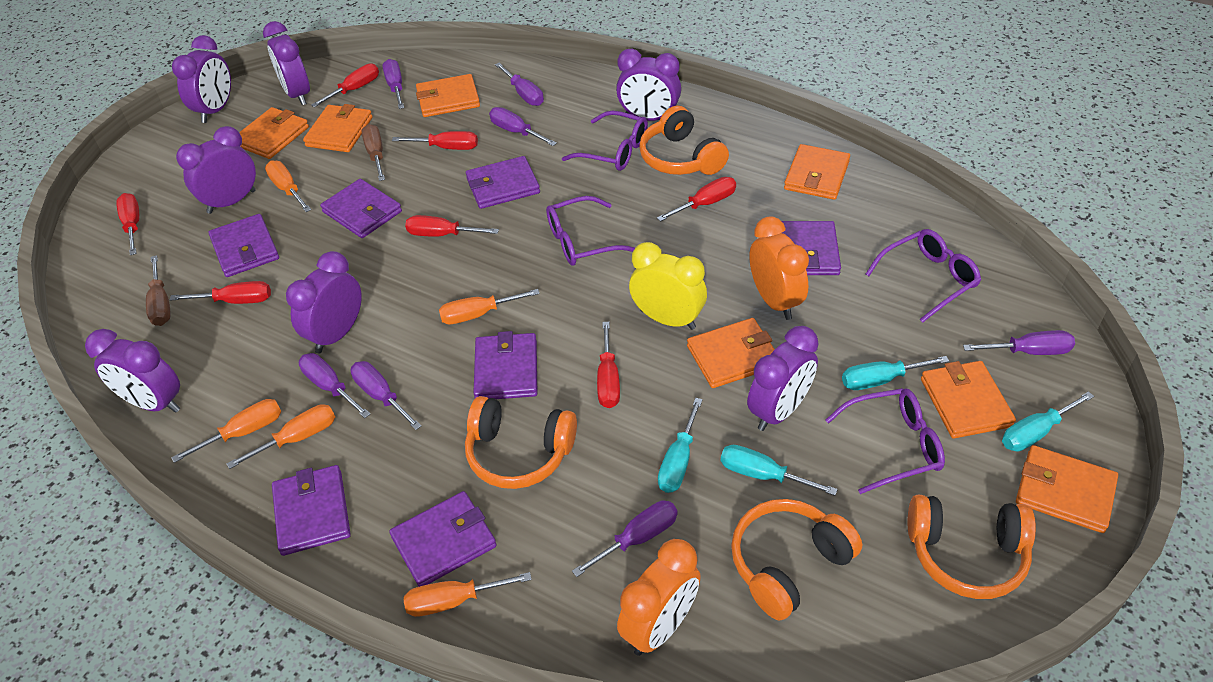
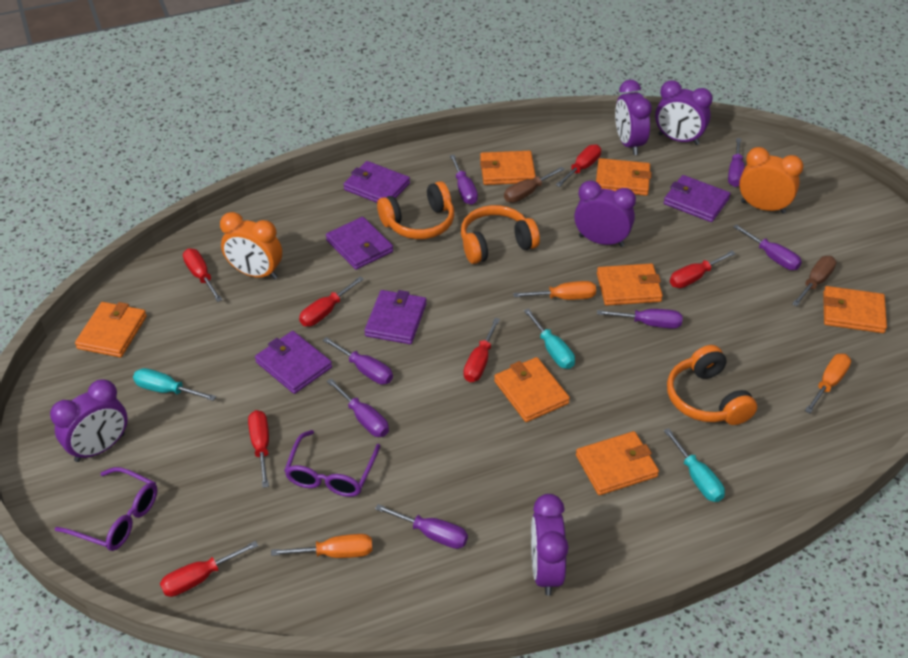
orange headphones: 4 -> 3
orange screwdriver: 5 -> 3
purple clock: 7 -> 5
purple glasses: 4 -> 2
purple wallet: 7 -> 5
turquoise screwdriver: 4 -> 3
yellow clock: 1 -> 0

